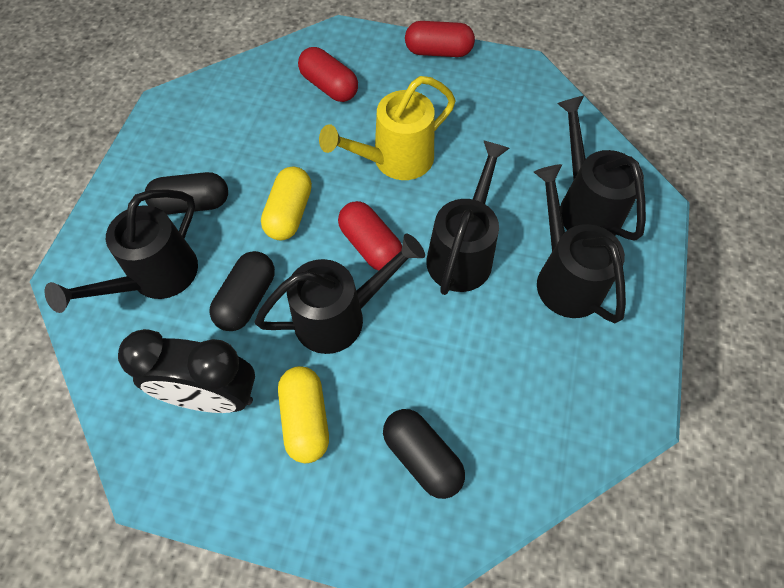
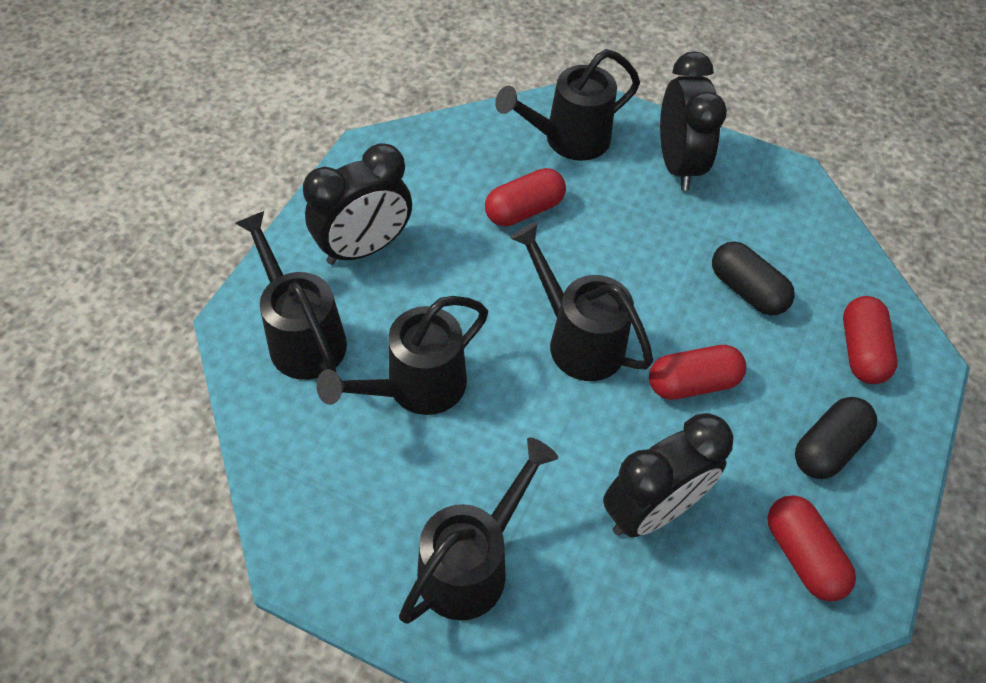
black capsule: 3 -> 2
black clock: 1 -> 3
red capsule: 3 -> 4
yellow capsule: 2 -> 0
yellow watering can: 1 -> 0

